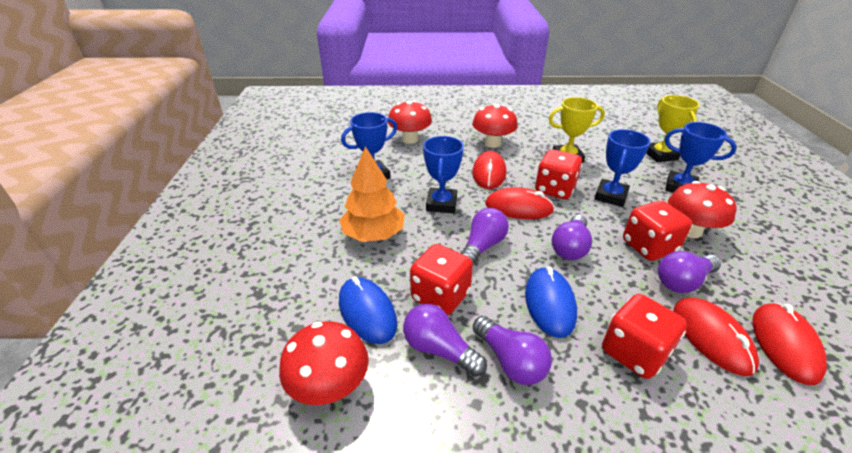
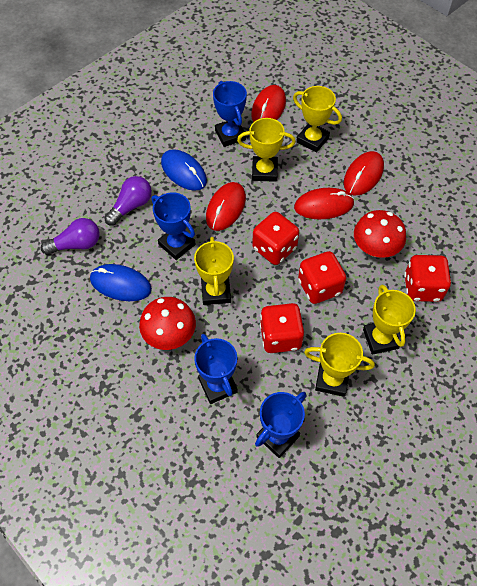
orange tree: 1 -> 0
purple light bulb: 5 -> 2
red mushroom: 4 -> 2
yellow trophy: 2 -> 5

